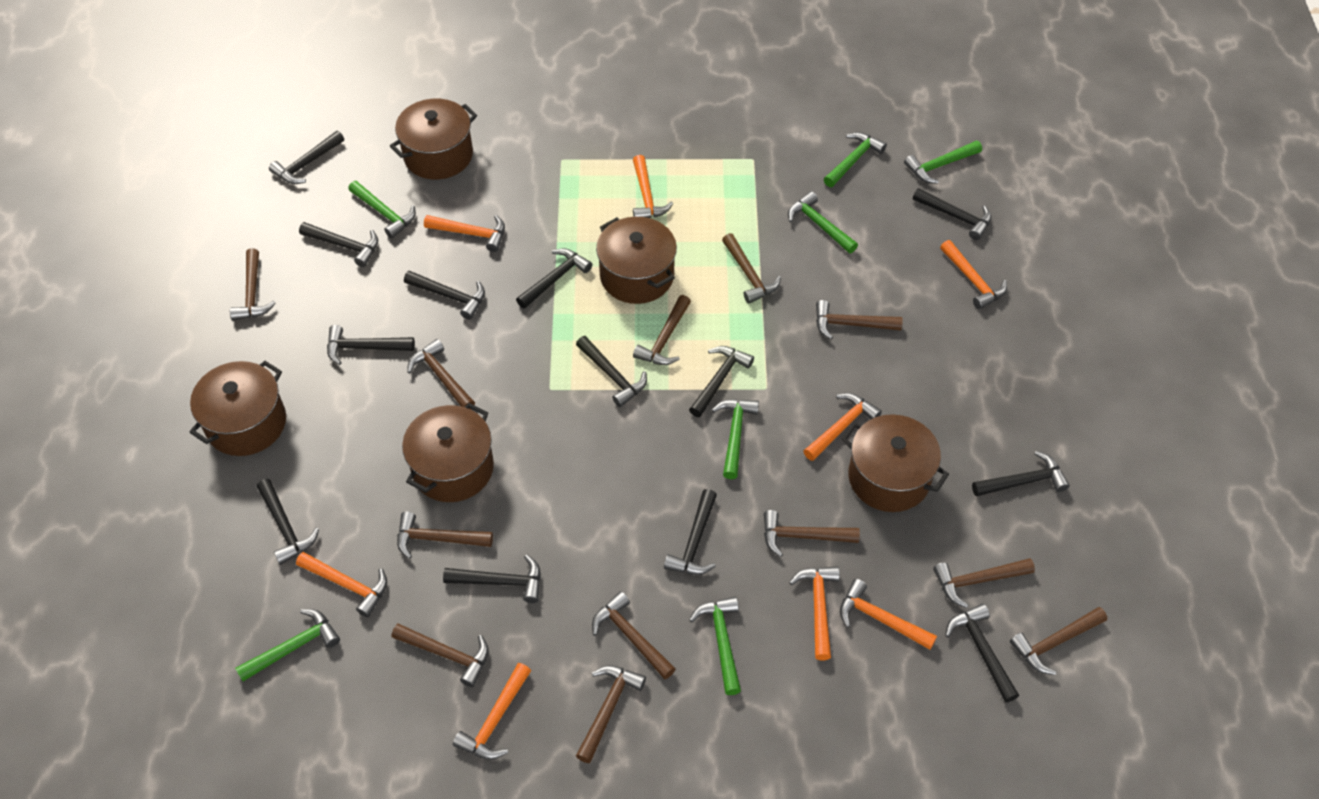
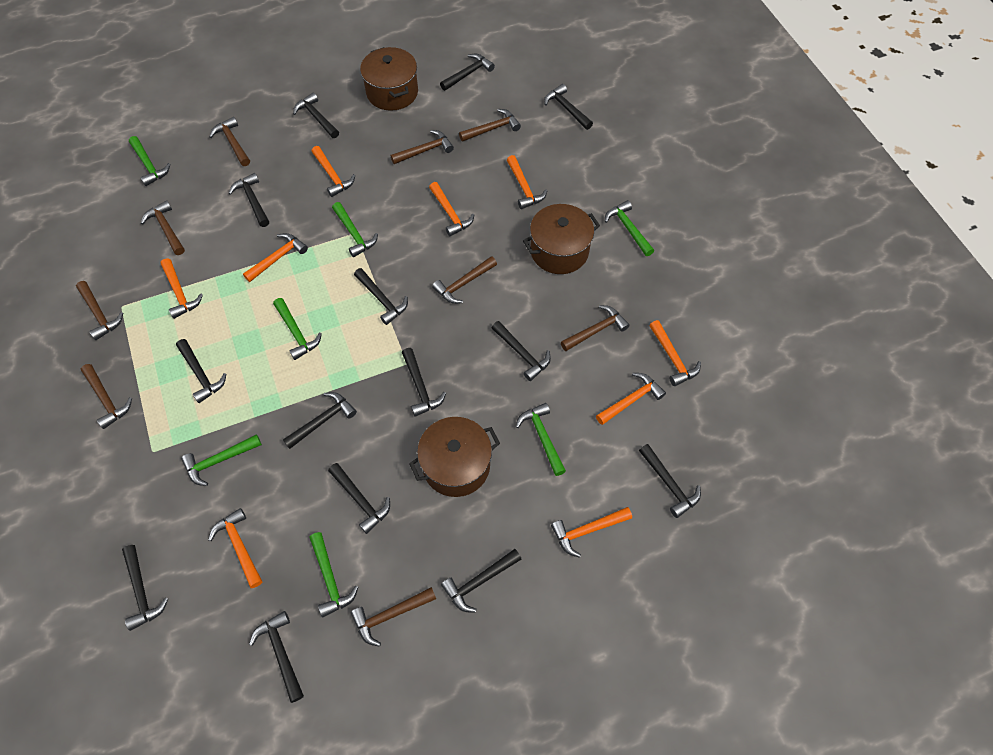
black hammer: 13 -> 14
brown hammer: 12 -> 9
brown pot: 5 -> 3
orange hammer: 8 -> 9

